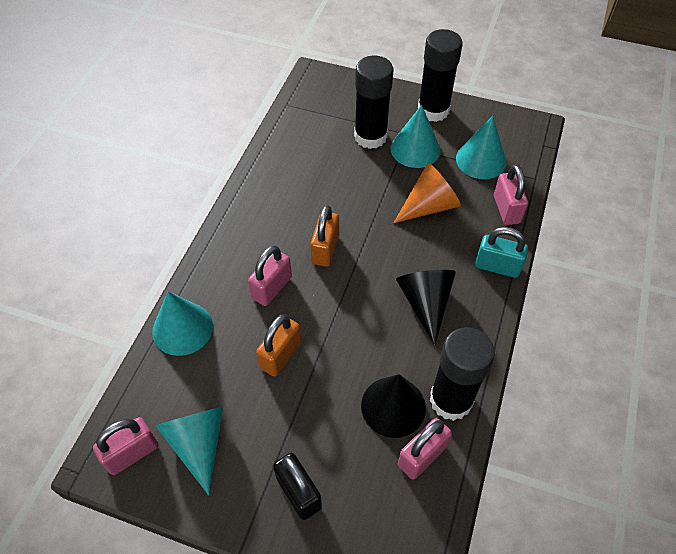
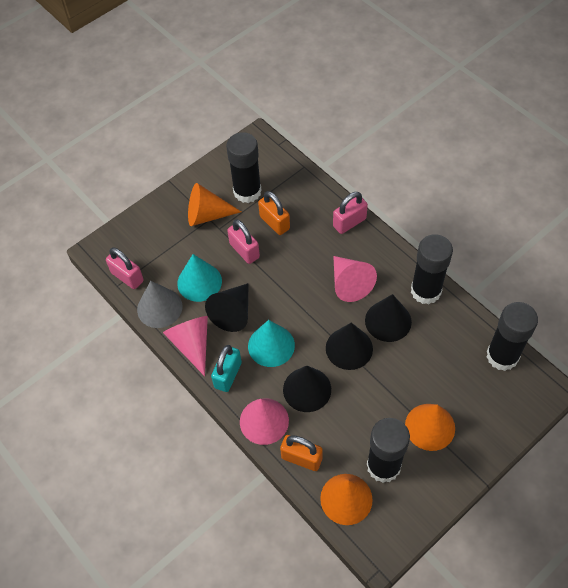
black cone: 2 -> 4
black glue stick: 3 -> 4
black padlock: 1 -> 0
grey cone: 0 -> 1
orange cone: 1 -> 3
pink cone: 0 -> 3
pink padlock: 4 -> 3
turquoise cone: 4 -> 2

